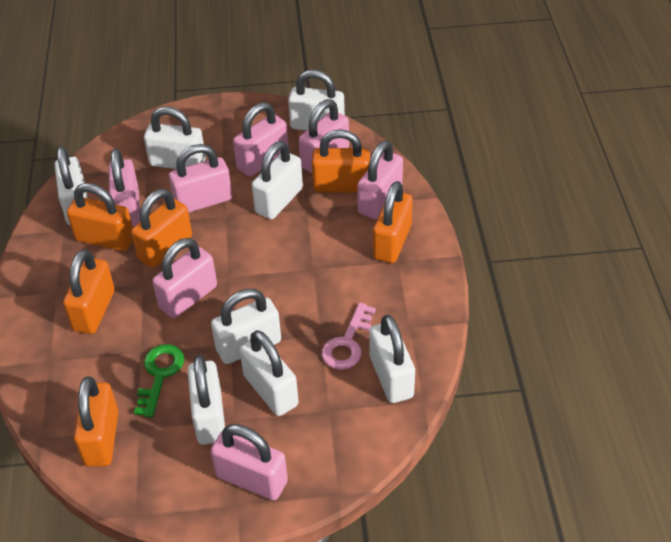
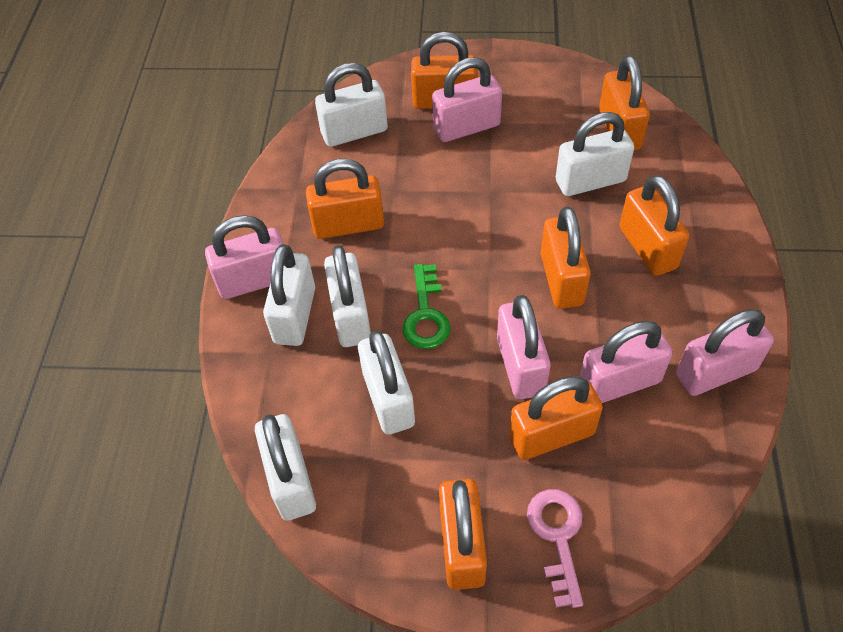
orange padlock: 6 -> 7
pink padlock: 7 -> 5
white padlock: 8 -> 6

